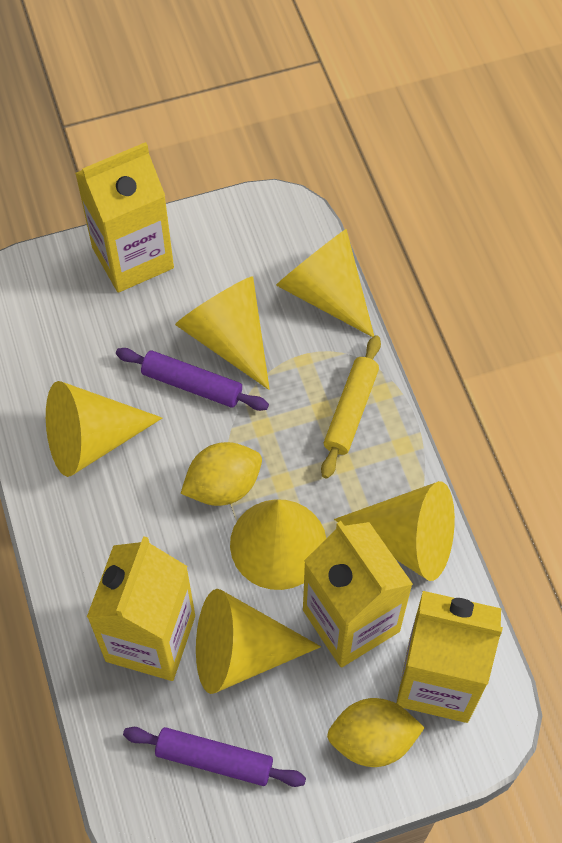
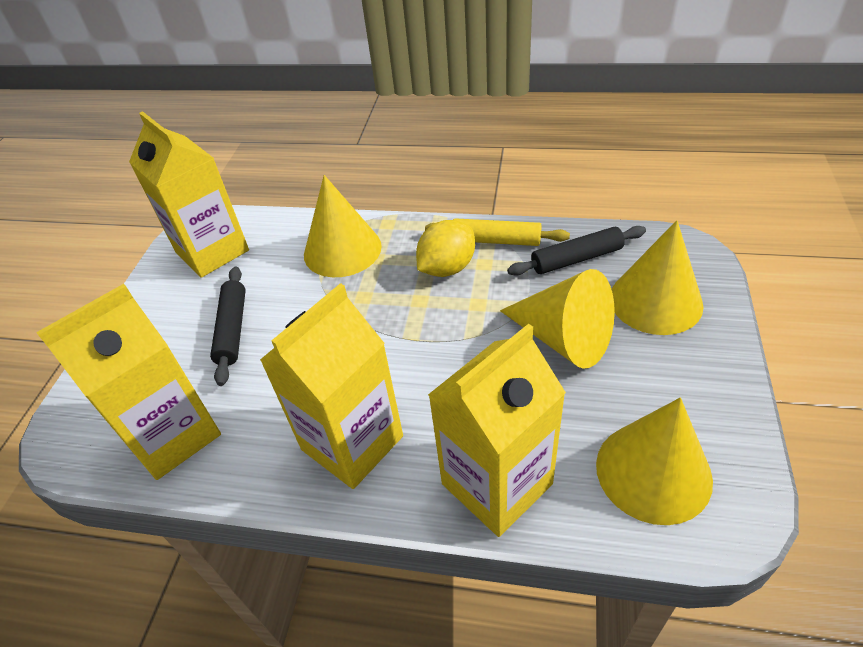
black rolling pin: 0 -> 2
purple rolling pin: 2 -> 0
yellow cone: 6 -> 4
yellow lemon: 2 -> 1

